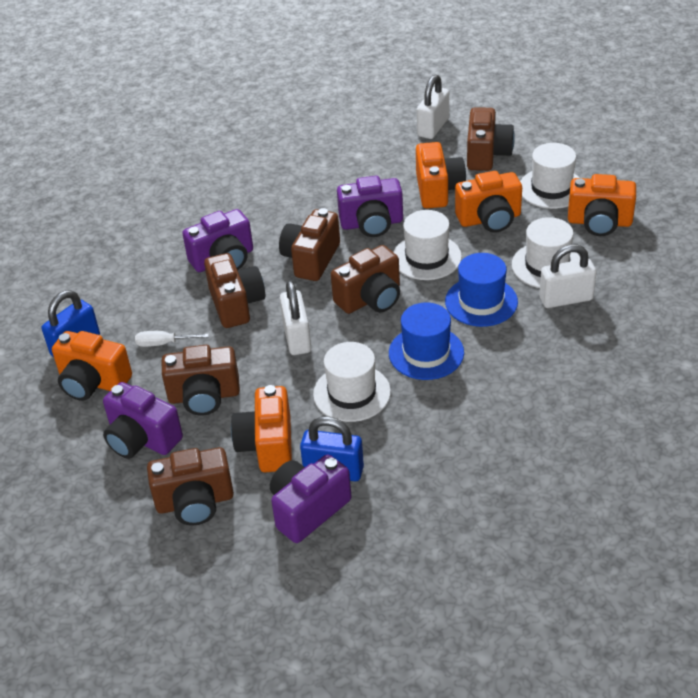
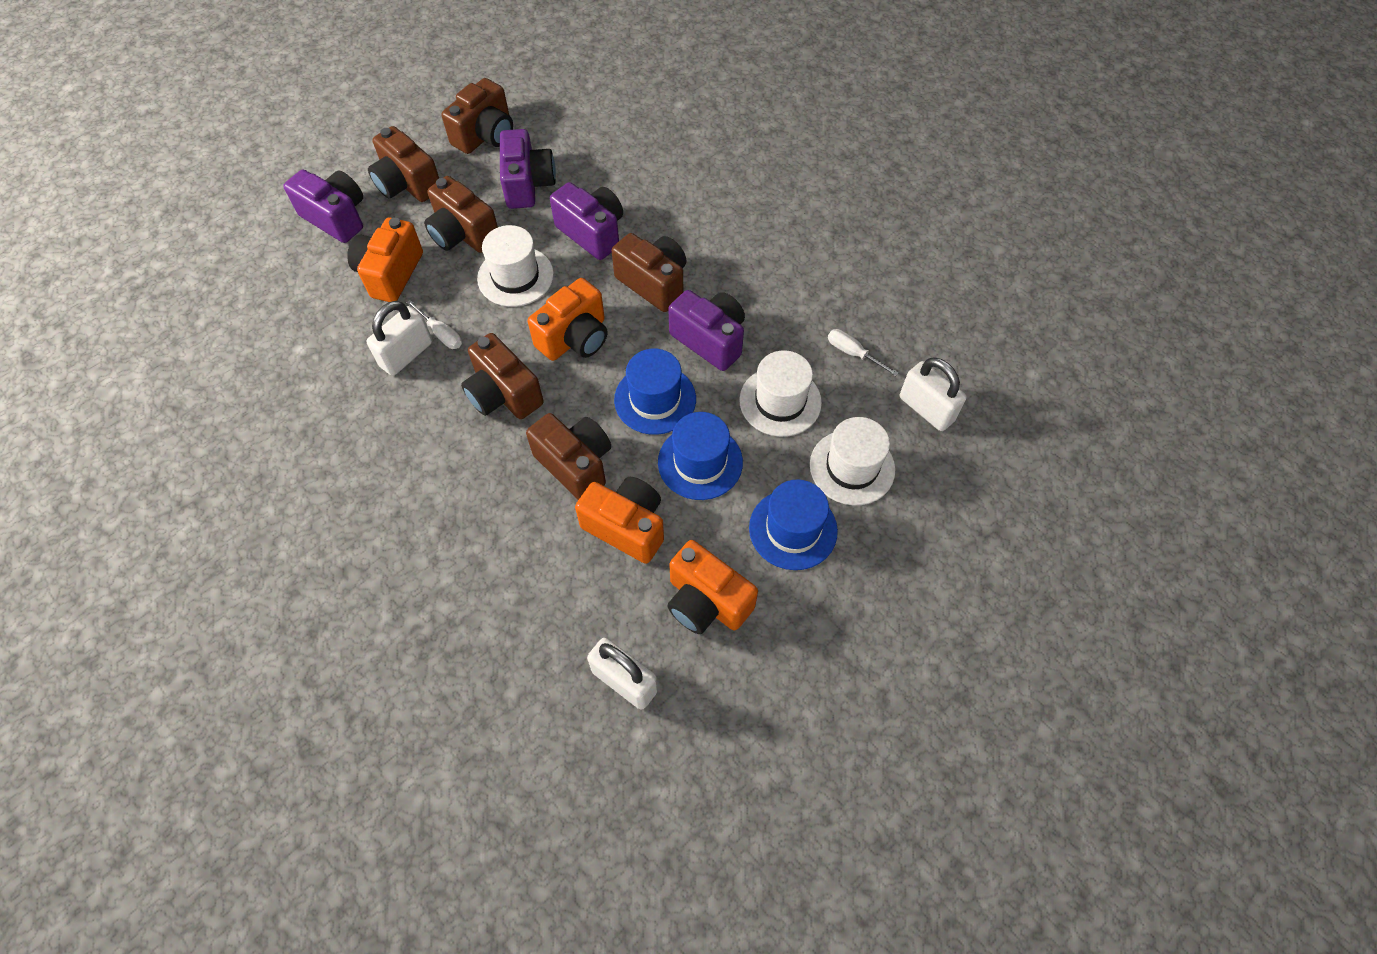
blue hat: 2 -> 3
blue padlock: 2 -> 0
orange camera: 5 -> 4
white hat: 4 -> 3
white screwdriver: 1 -> 2

